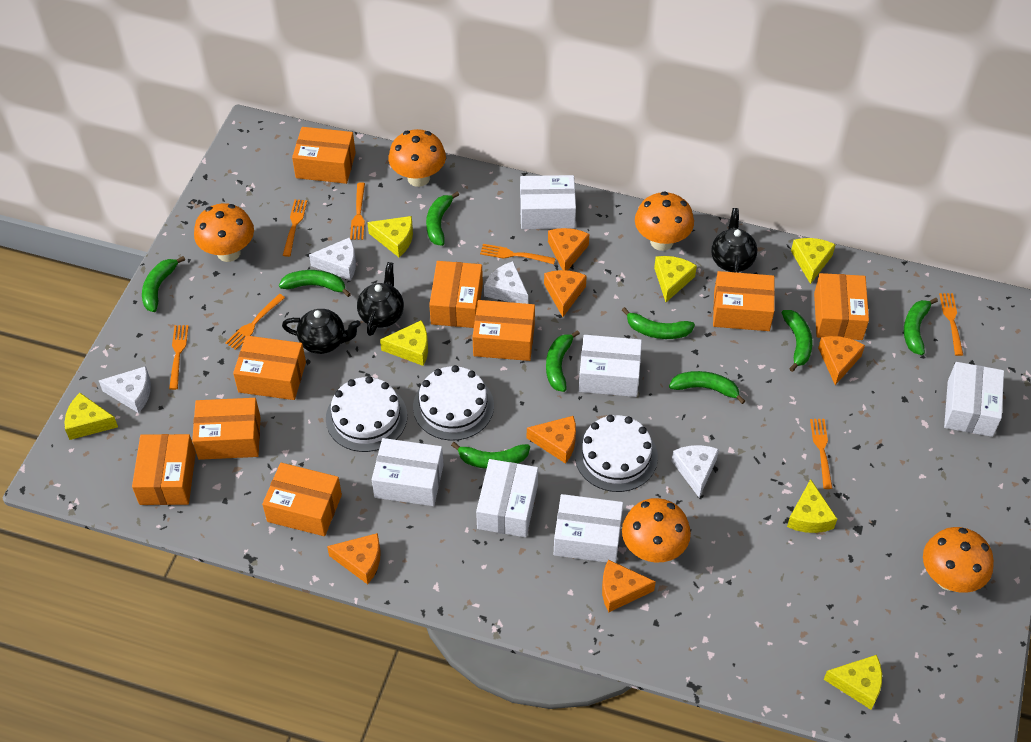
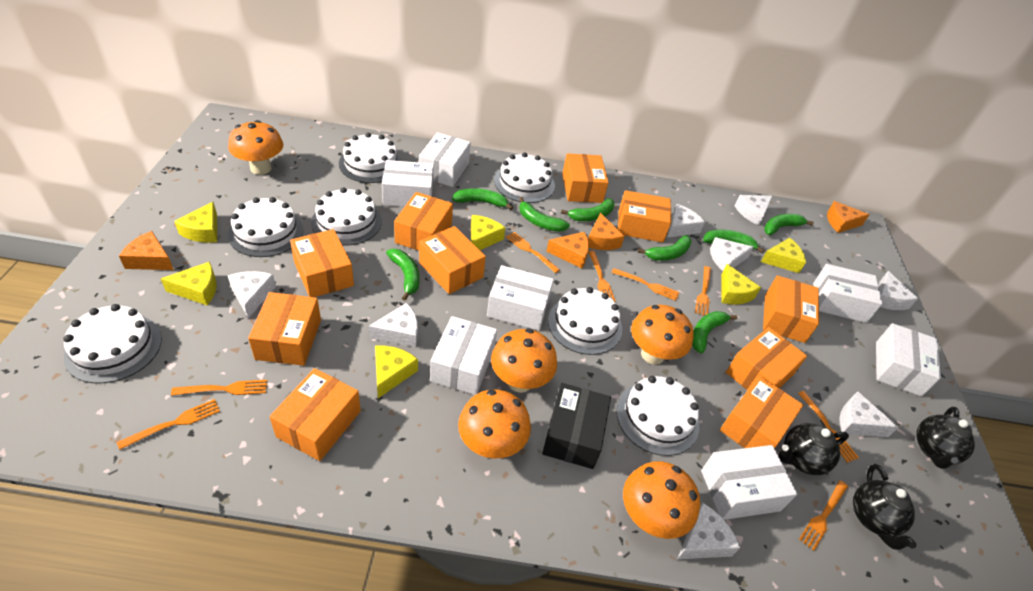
black box: 0 -> 1
green banana: 9 -> 8
orange box: 9 -> 10
orange cheese: 6 -> 4
orange fork: 7 -> 8
white box: 6 -> 7
white cake: 3 -> 7
white cheese: 4 -> 8
yellow cheese: 7 -> 6

